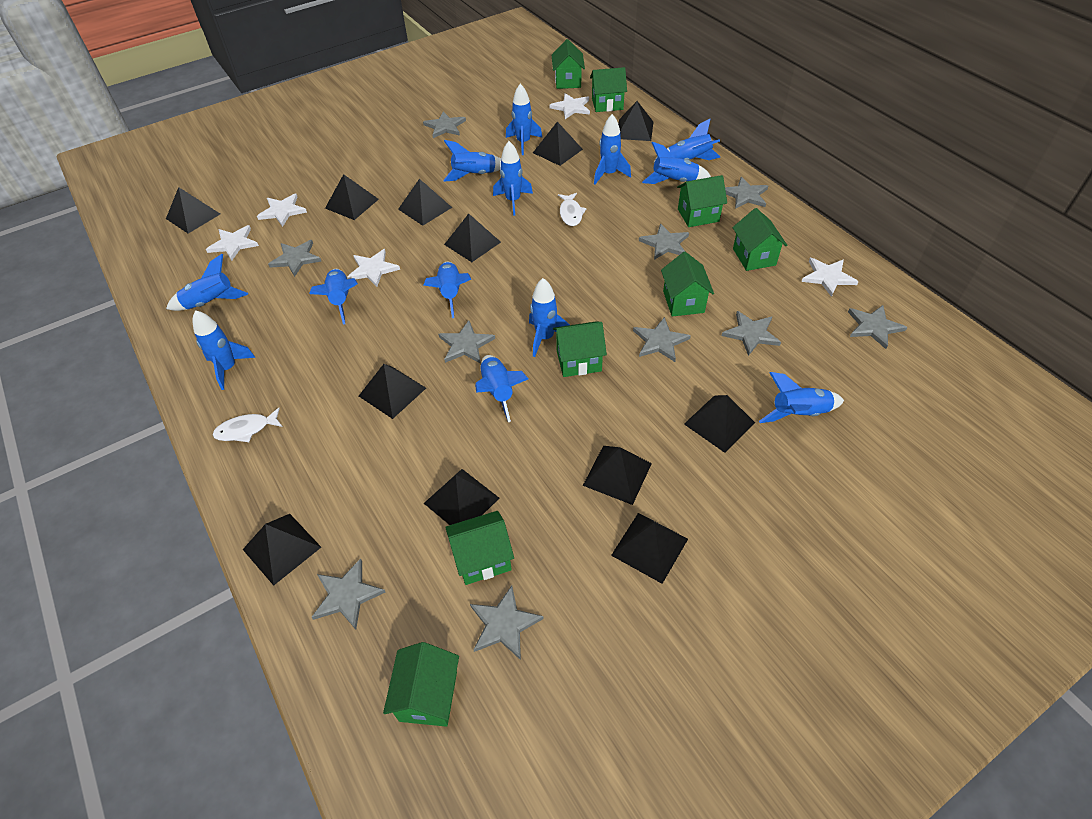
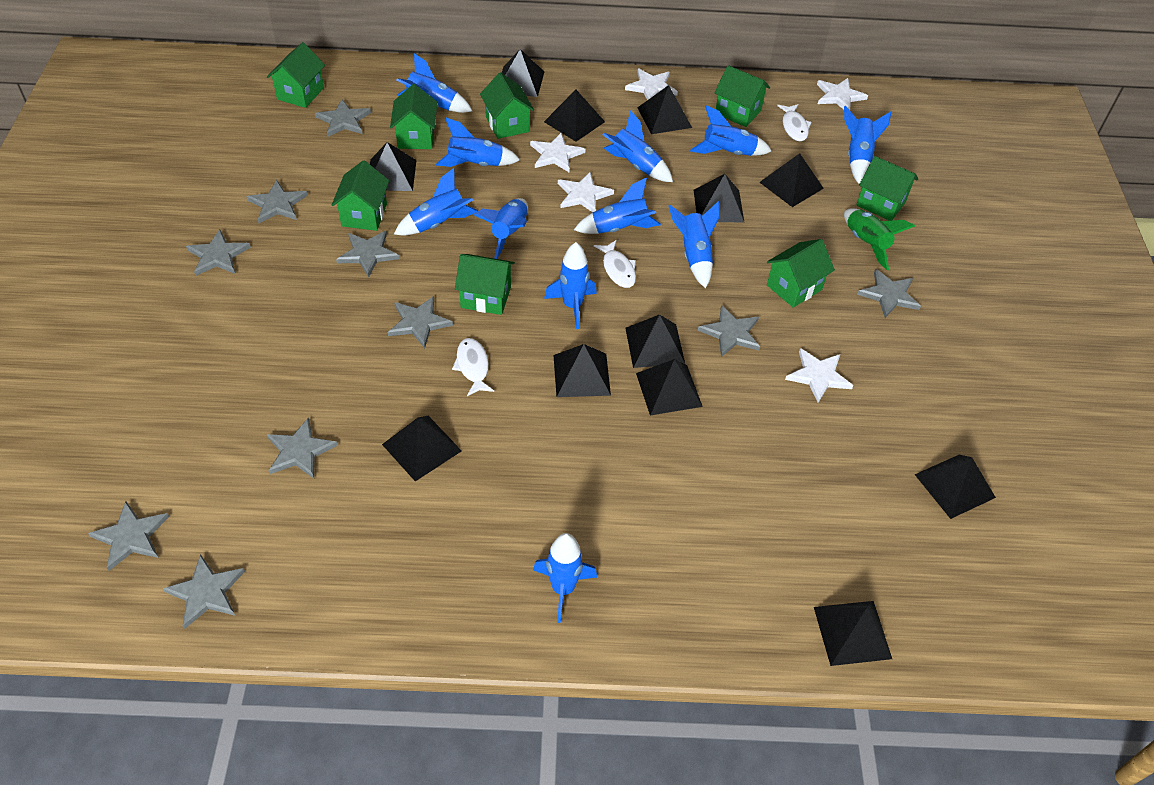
blue rocket: 13 -> 11
green rocket: 0 -> 1
white fish: 2 -> 3

